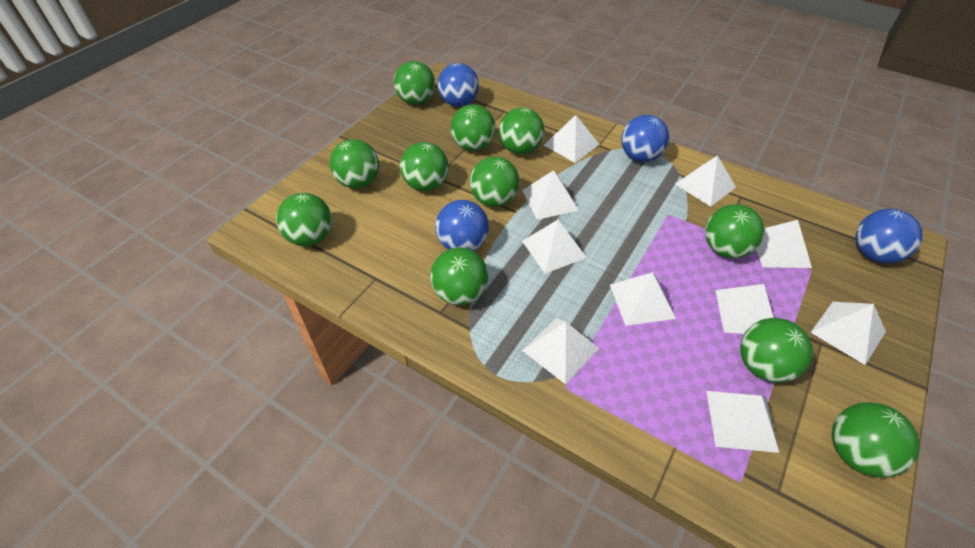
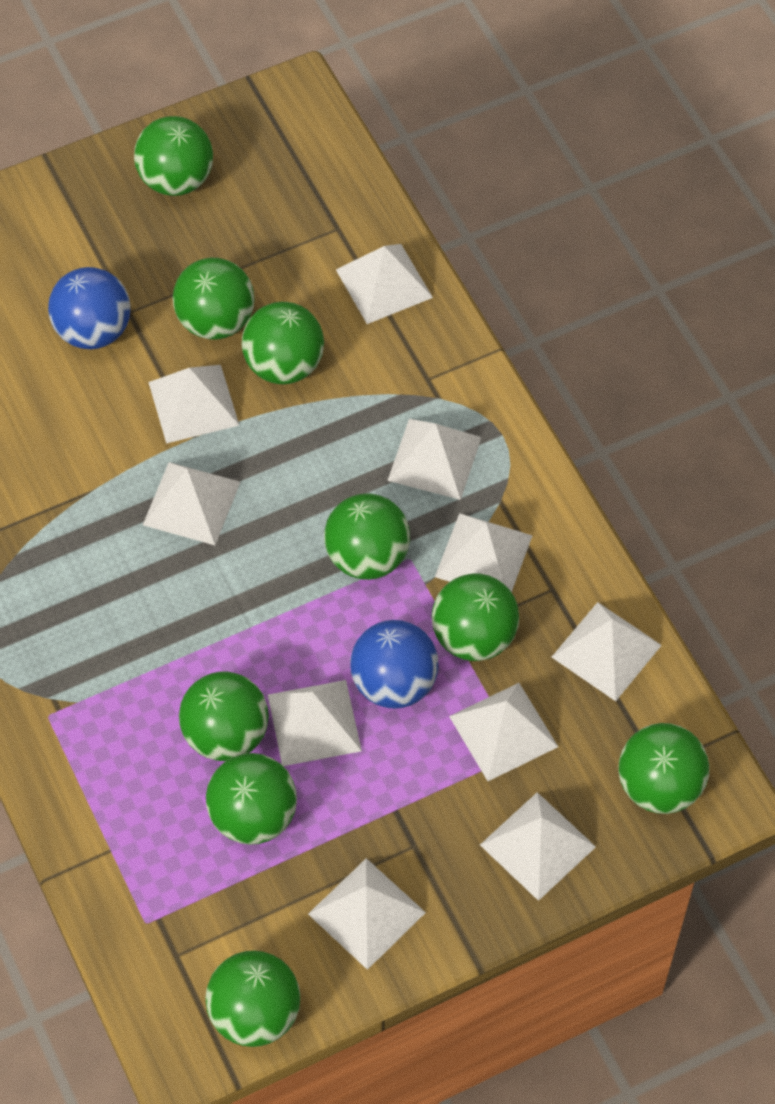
blue ball: 4 -> 2
green ball: 11 -> 9

